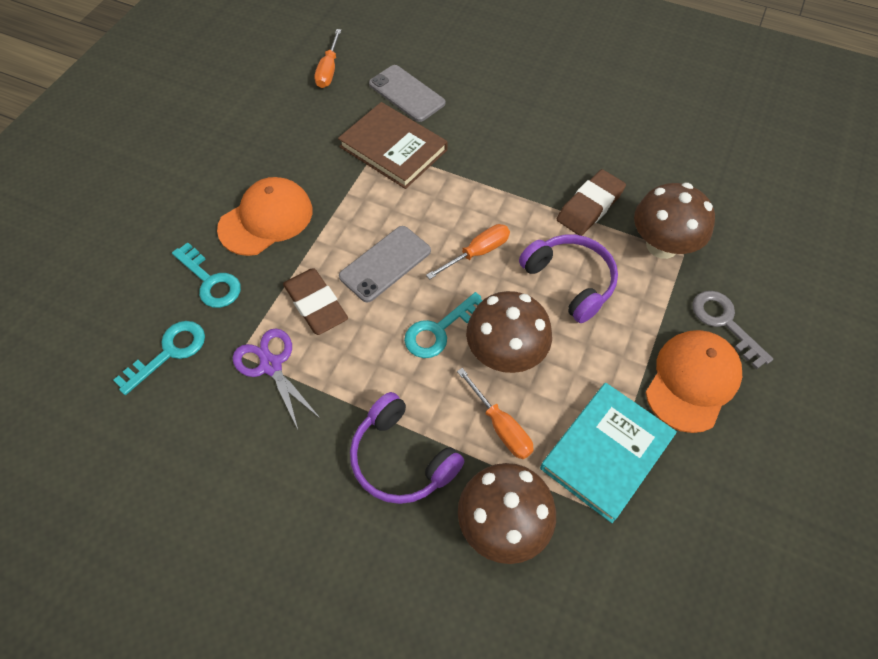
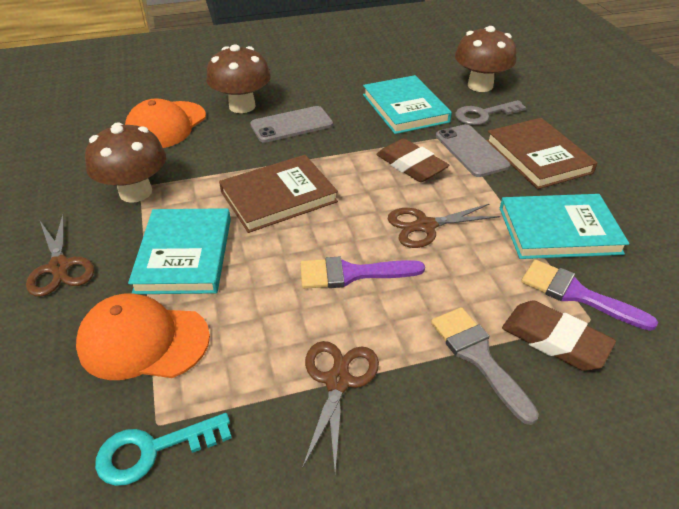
brown book: 1 -> 2
brown scissors: 0 -> 3
grey brush: 0 -> 1
orange screwdriver: 3 -> 0
purple brush: 0 -> 2
purple headphones: 2 -> 0
purple scissors: 1 -> 0
turquoise book: 1 -> 3
turquoise key: 3 -> 1

